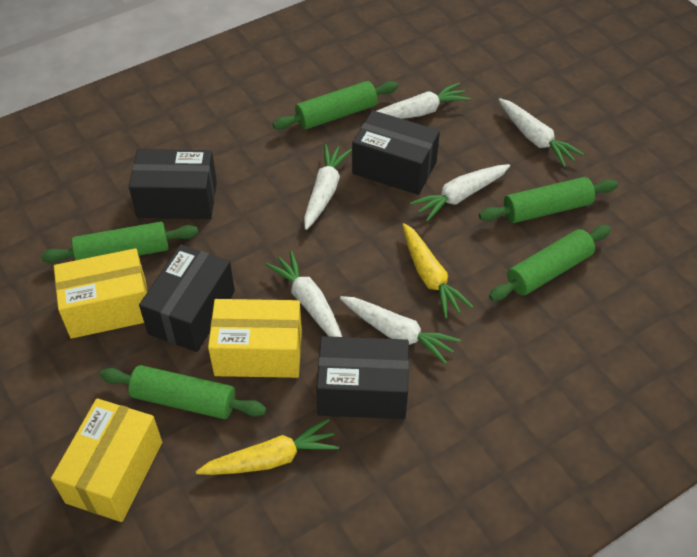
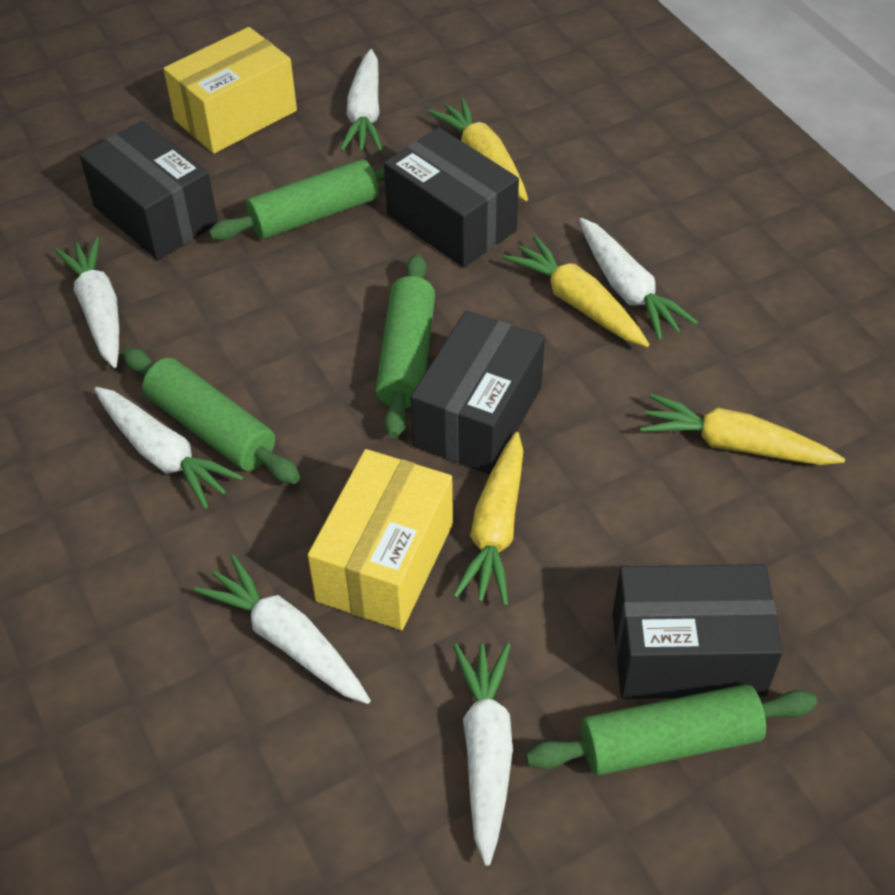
green rolling pin: 5 -> 4
yellow box: 3 -> 2
yellow carrot: 2 -> 4

